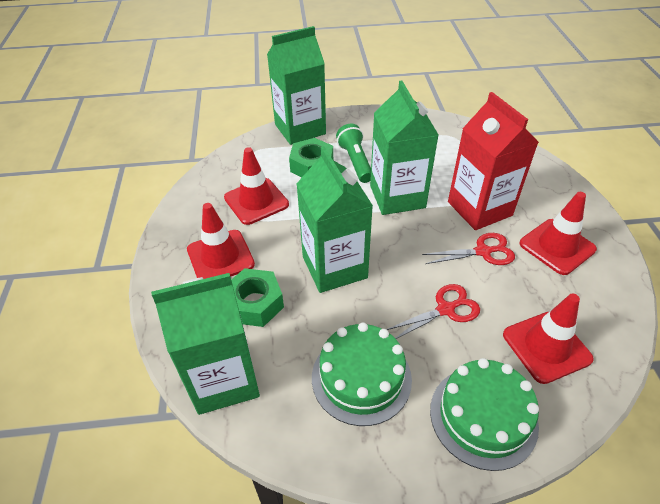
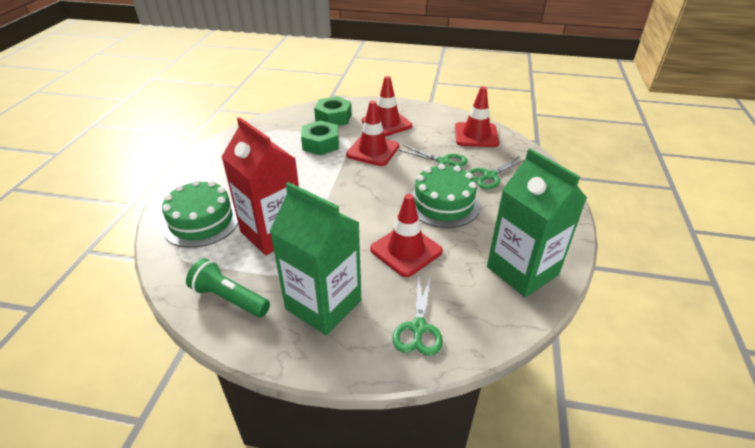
green carton: 4 -> 2
green scissors: 0 -> 3
red scissors: 2 -> 0

